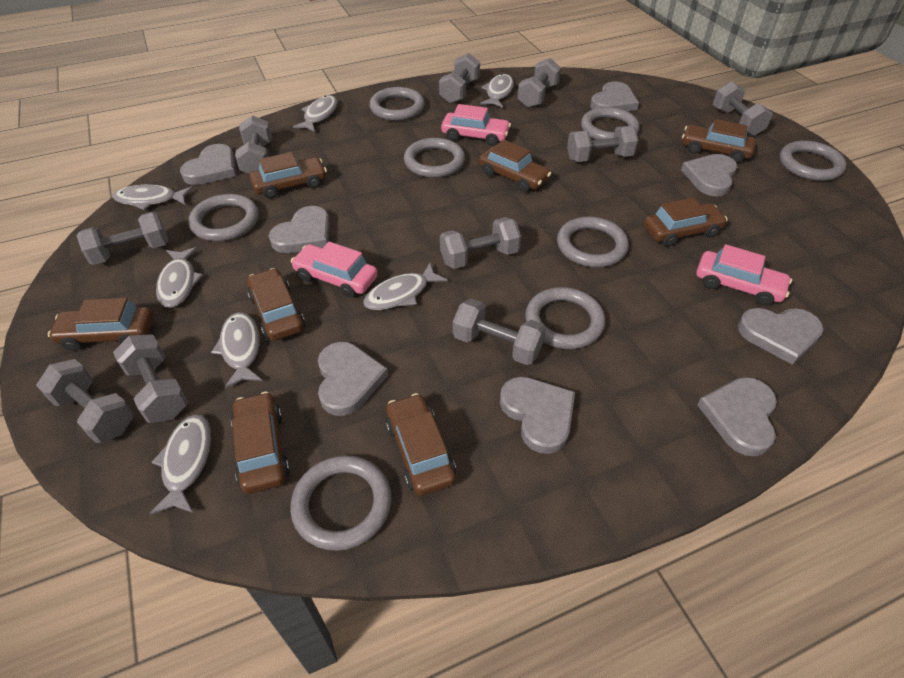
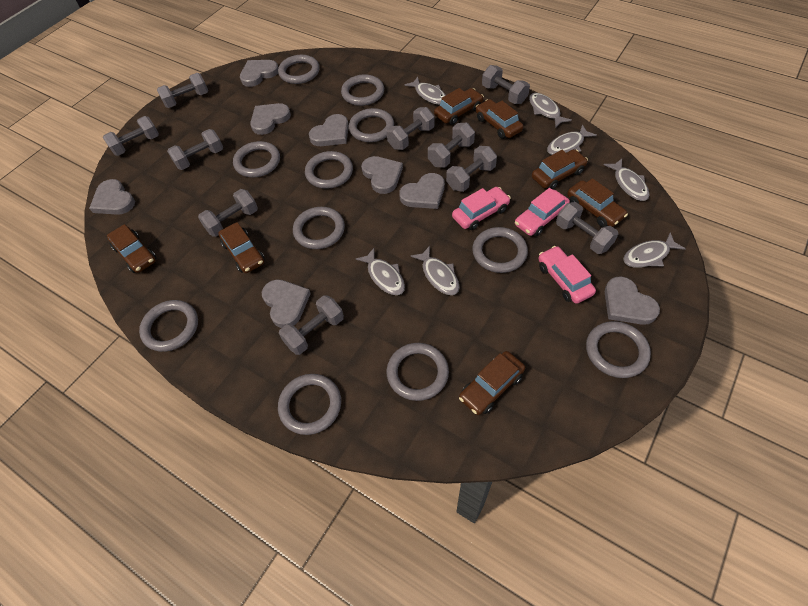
brown car: 8 -> 7
grey ring: 8 -> 11

